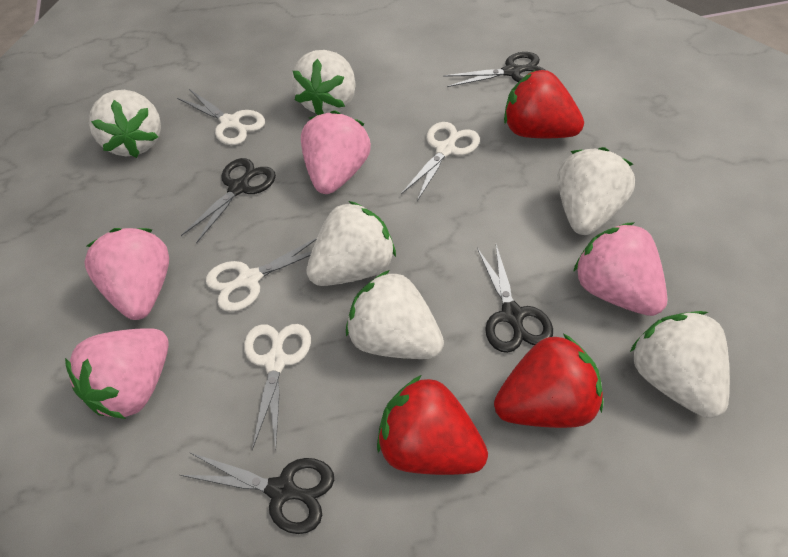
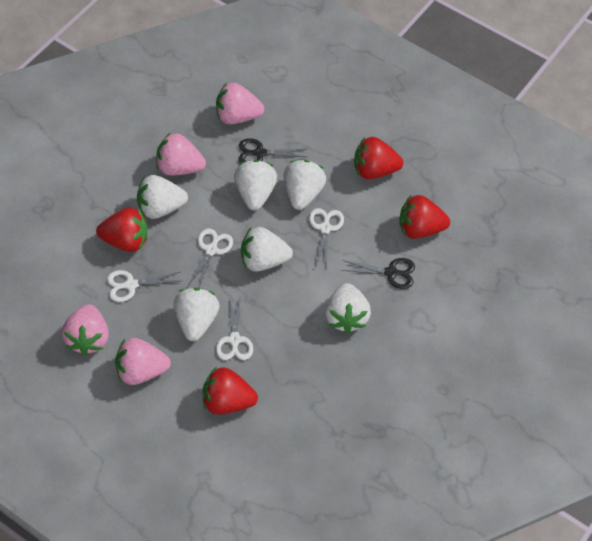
black scissors: 4 -> 2
red strawberry: 3 -> 4

